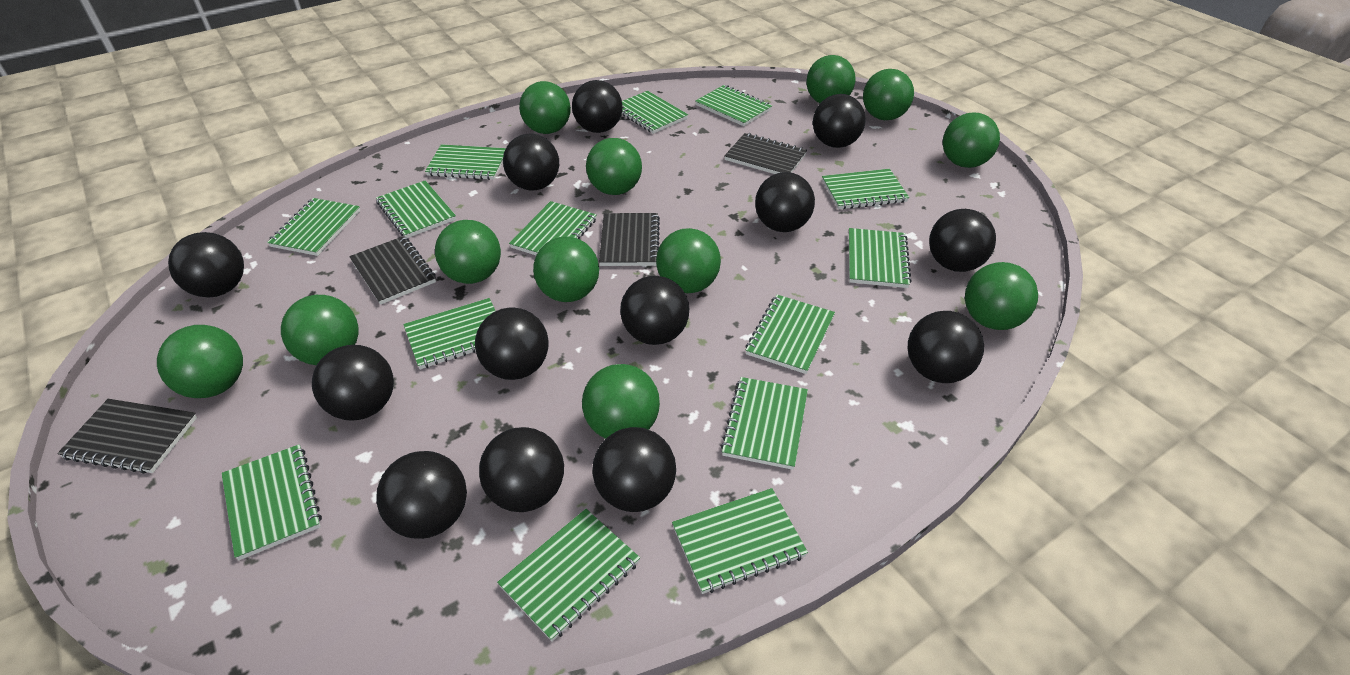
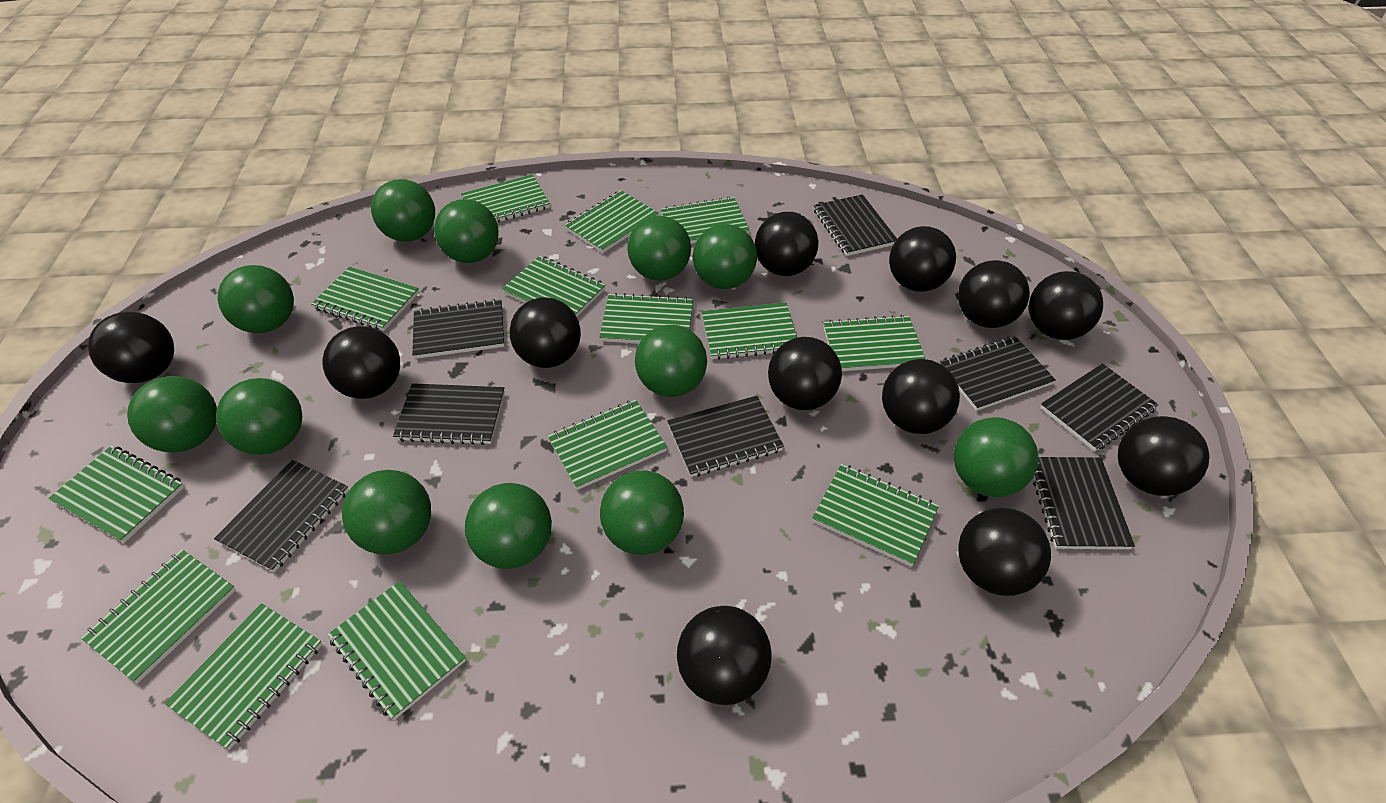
black ball: 13 -> 12
black notebook: 4 -> 8

